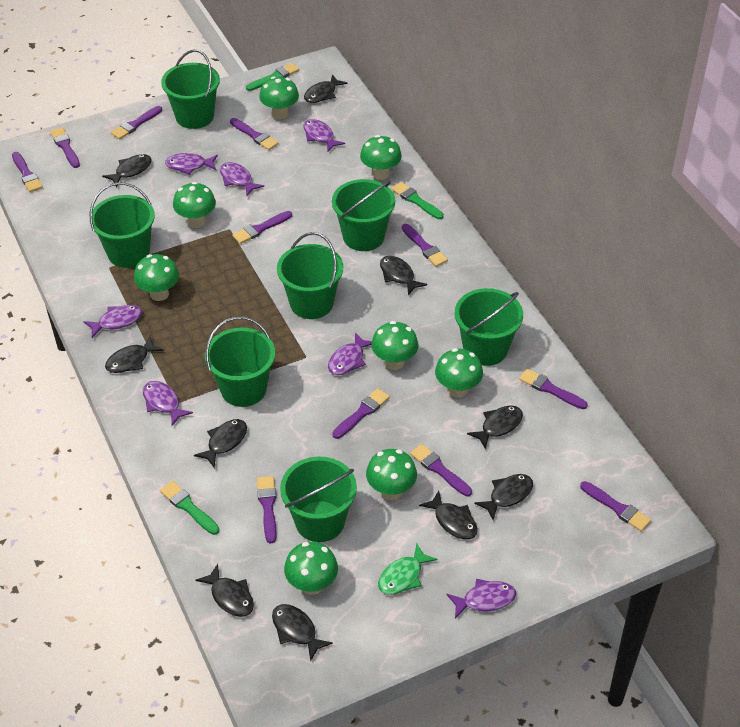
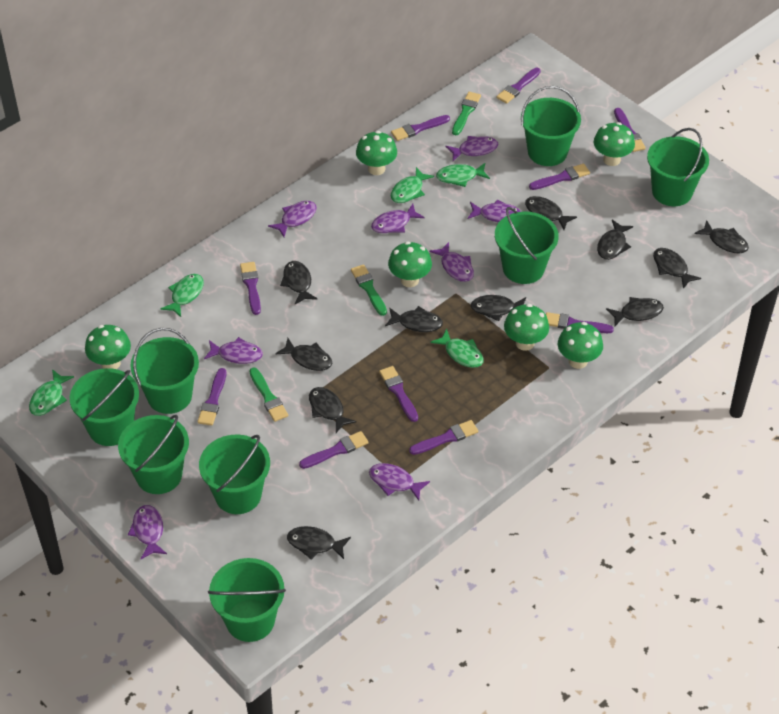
black fish: 10 -> 11
green bucket: 7 -> 8
green fish: 1 -> 5
green mushroom: 8 -> 6
purple brush: 11 -> 10
purple fish: 7 -> 8

